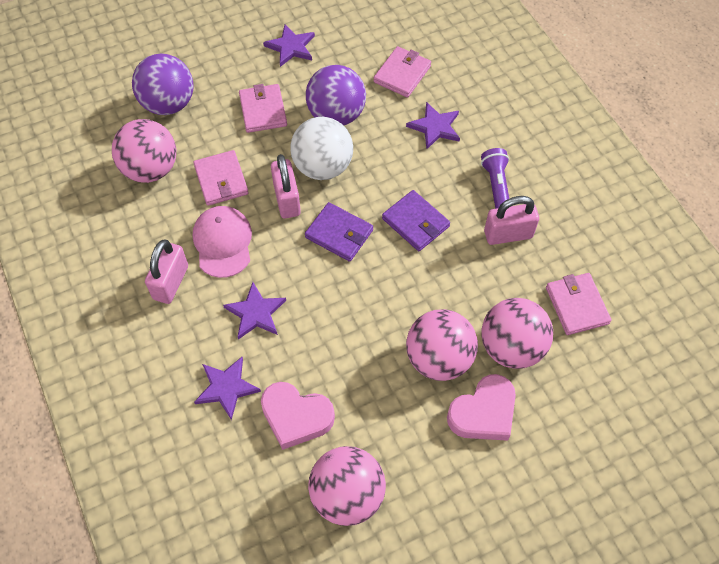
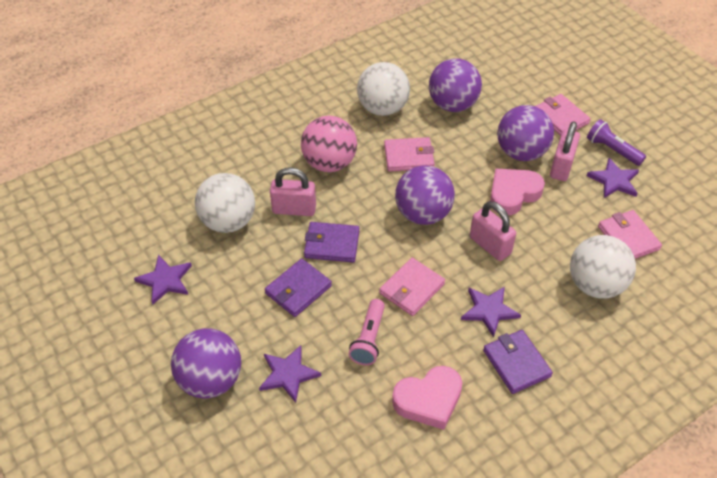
pink ball: 4 -> 1
pink cap: 1 -> 0
pink flashlight: 0 -> 1
purple ball: 2 -> 4
purple wallet: 2 -> 3
white ball: 1 -> 3

